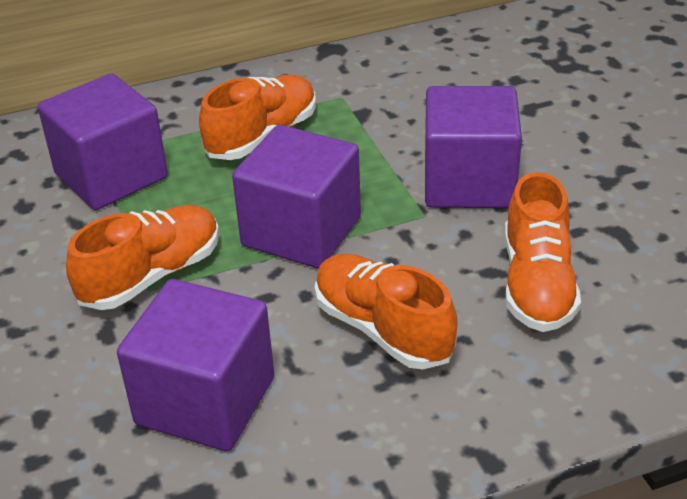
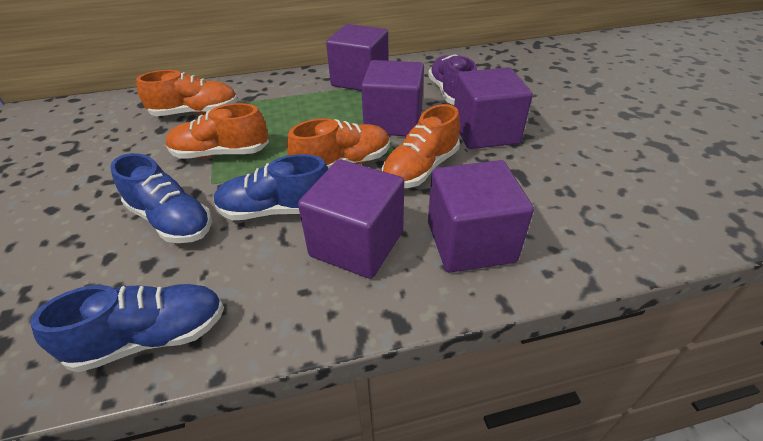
blue shoe: 0 -> 3
purple cube: 4 -> 5
purple shoe: 0 -> 1

